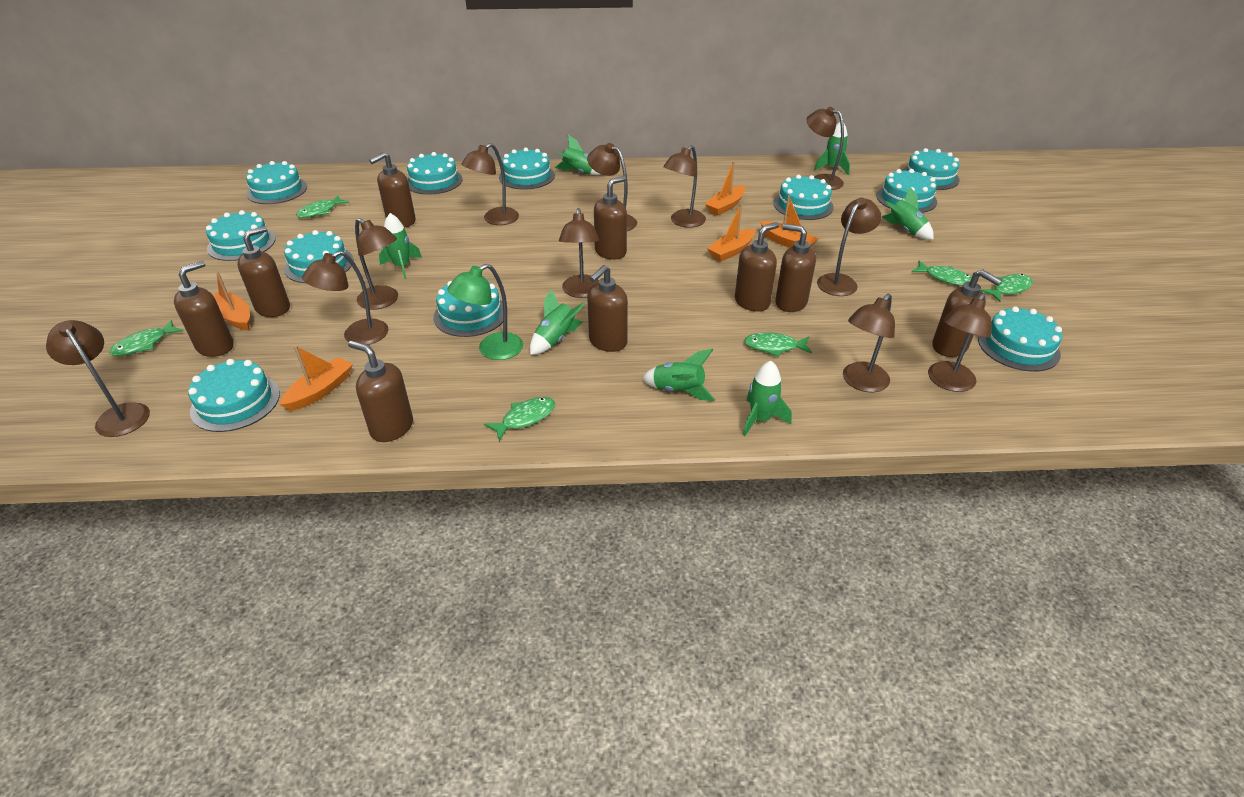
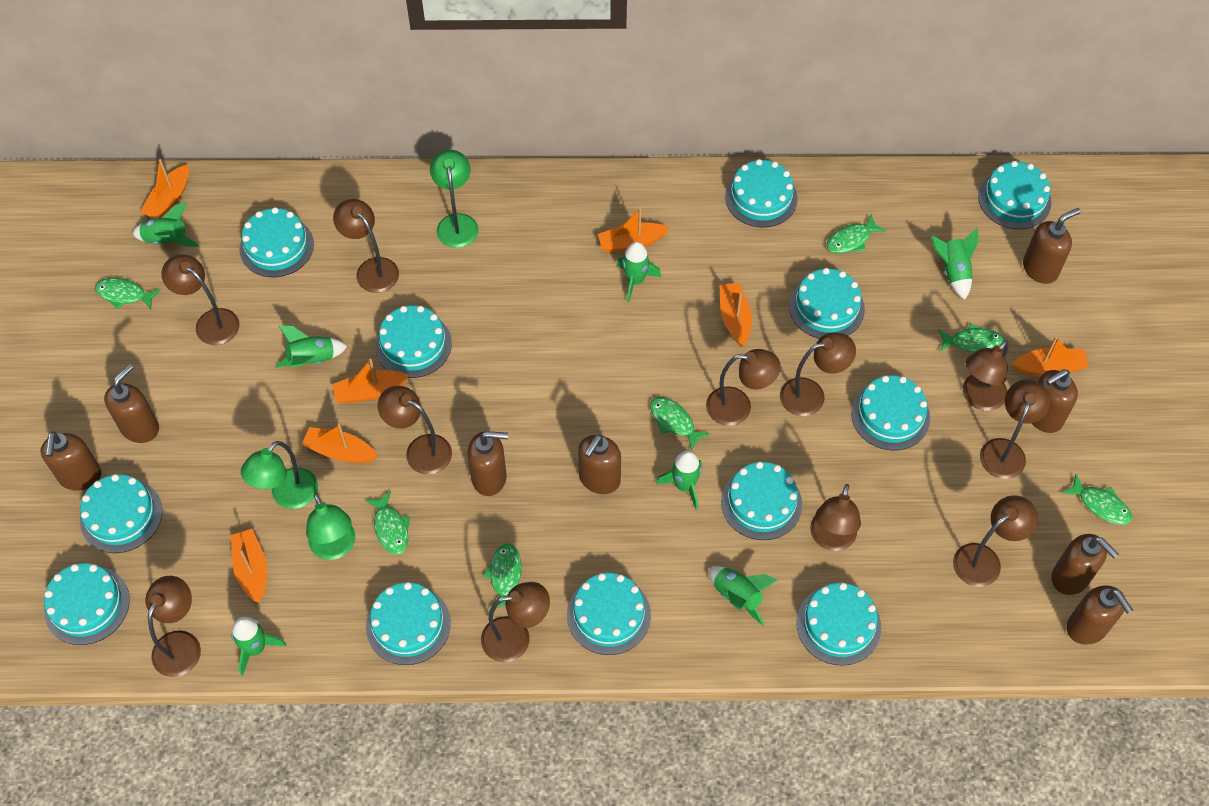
brown soap dispenser: 9 -> 8
green fish: 6 -> 7
green lamp: 1 -> 3
orange boat: 5 -> 7
turquoise cake: 11 -> 12

